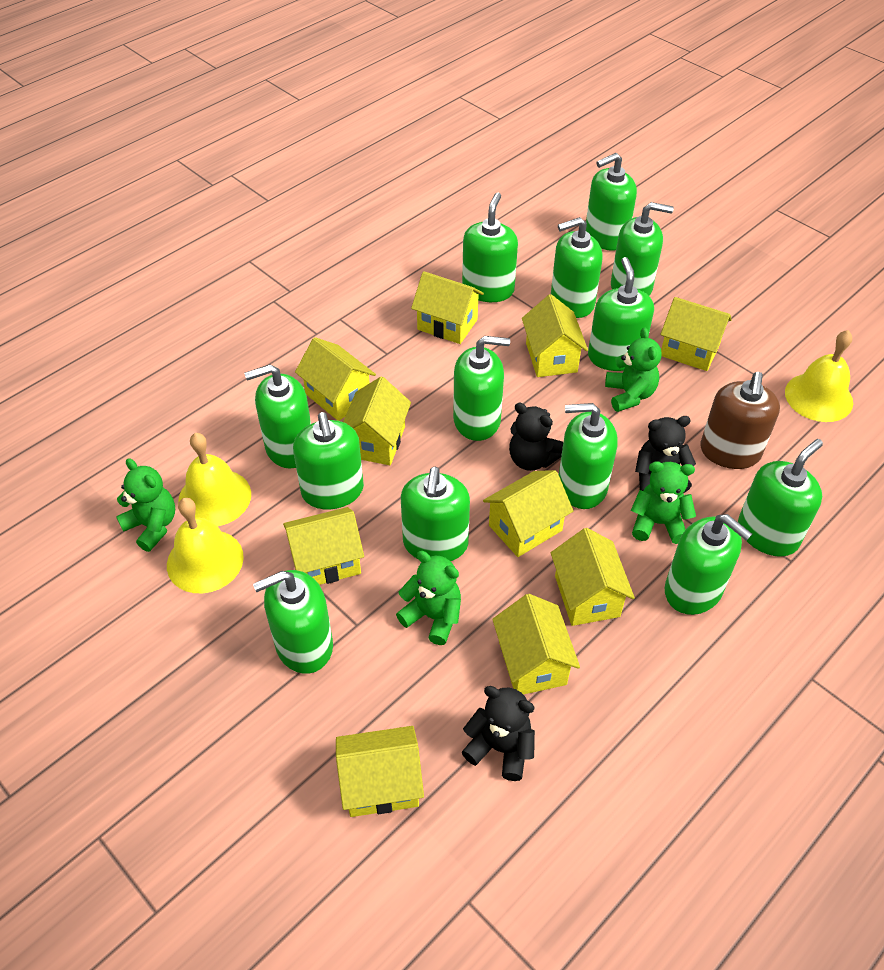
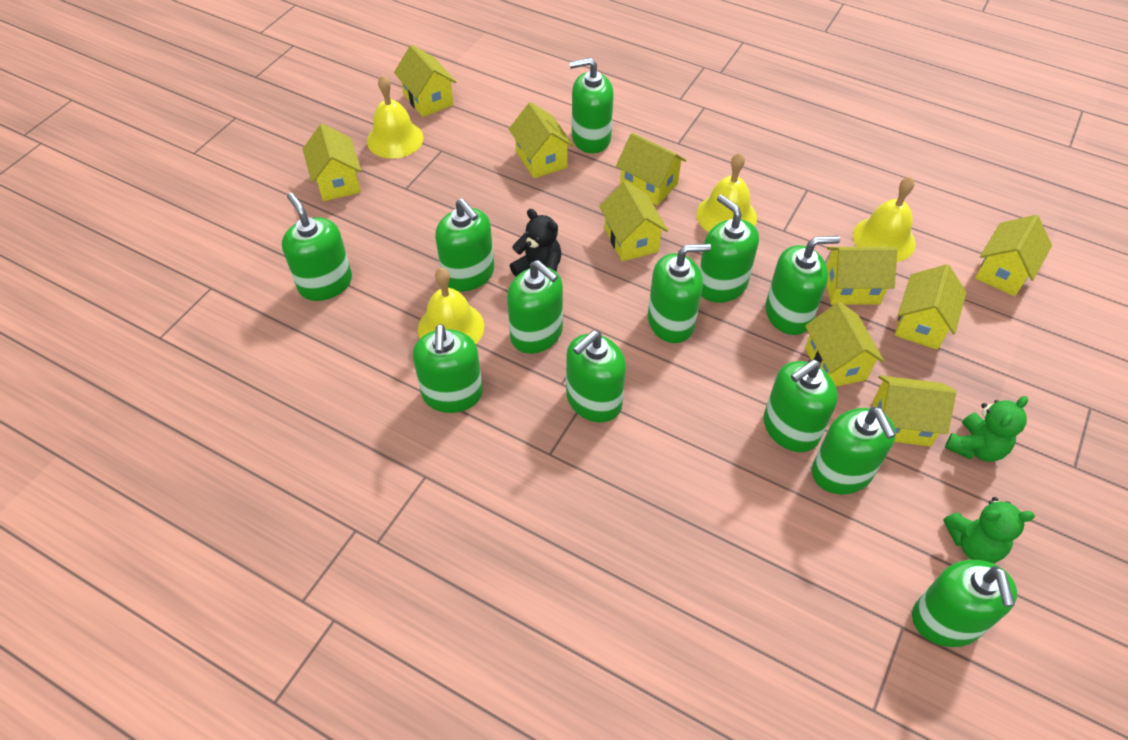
black teddy bear: 3 -> 1
brown soap dispenser: 1 -> 0
green soap dispenser: 13 -> 12
green teddy bear: 4 -> 2
yellow bell: 3 -> 4

